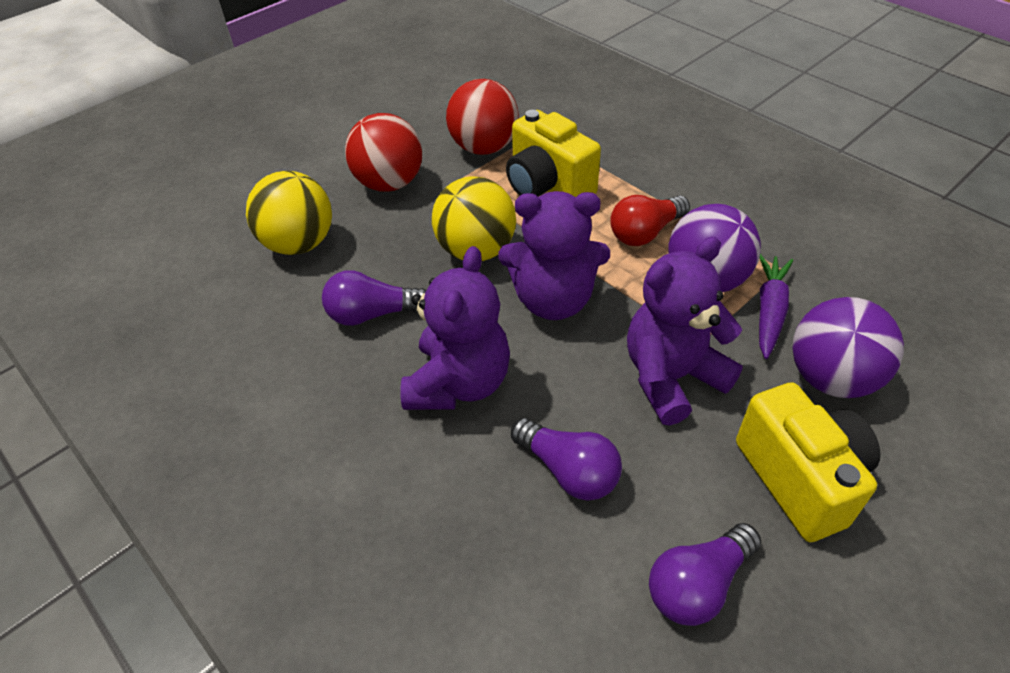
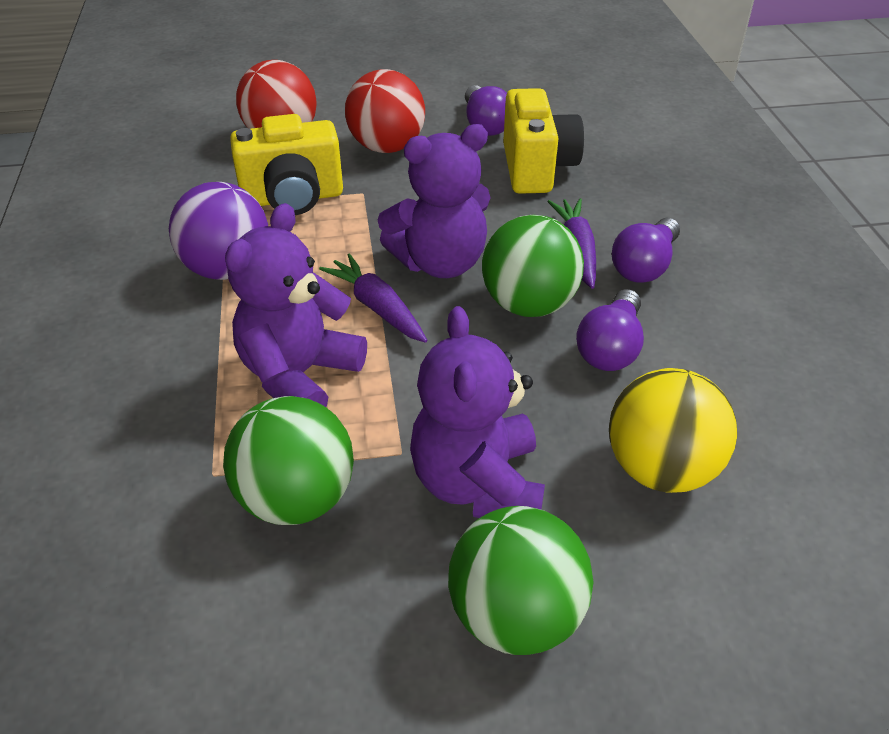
green ball: 0 -> 3
purple ball: 2 -> 1
purple carrot: 1 -> 2
red light bulb: 1 -> 0
yellow ball: 2 -> 1

